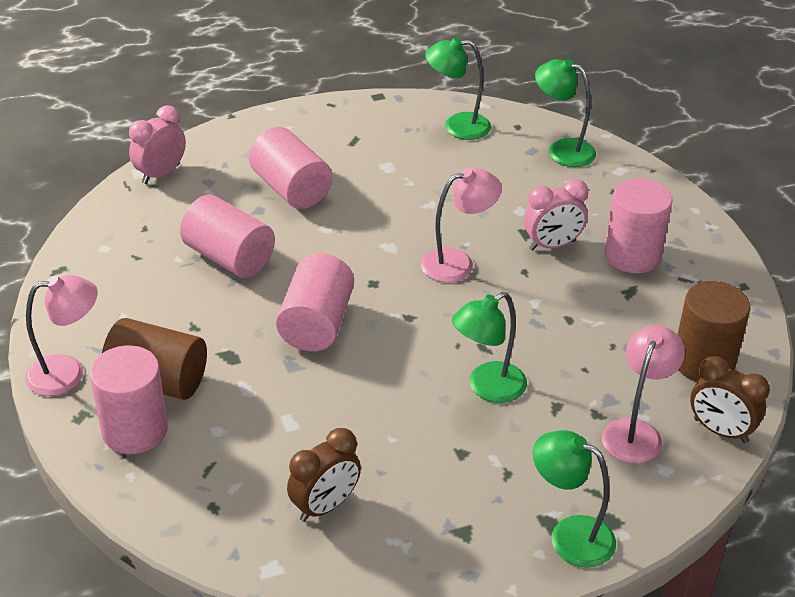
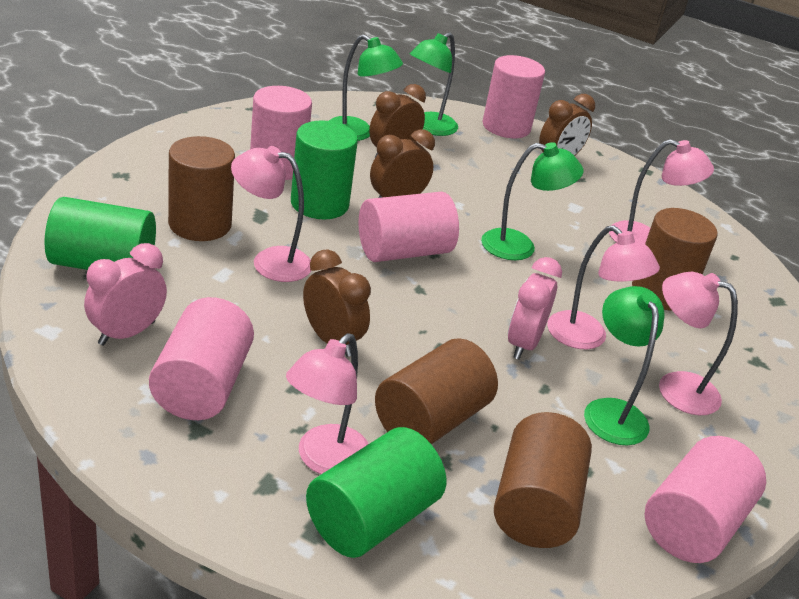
brown clock: 2 -> 4
brown cylinder: 2 -> 4
green cylinder: 0 -> 3
pink lamp: 3 -> 5

